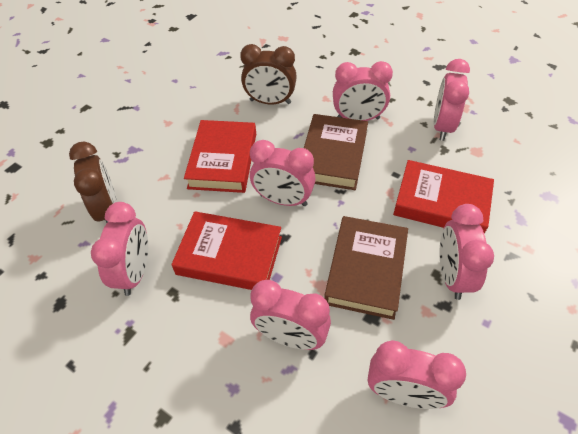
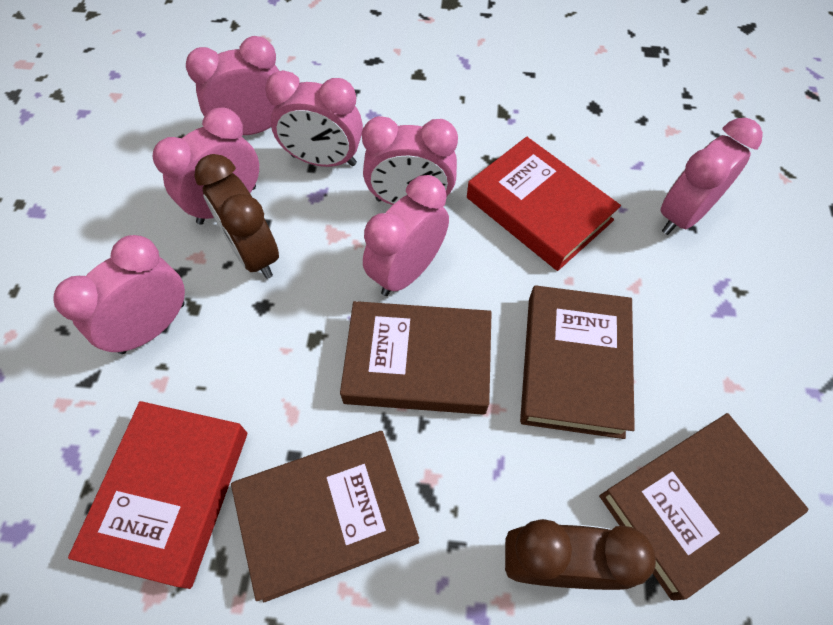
brown book: 2 -> 4
red book: 3 -> 2

